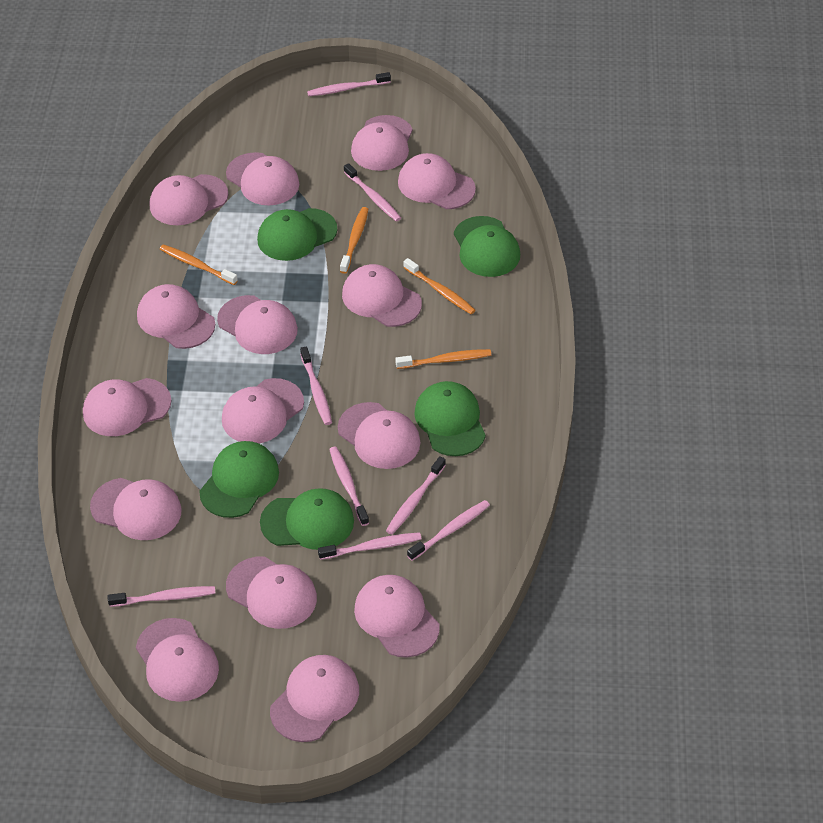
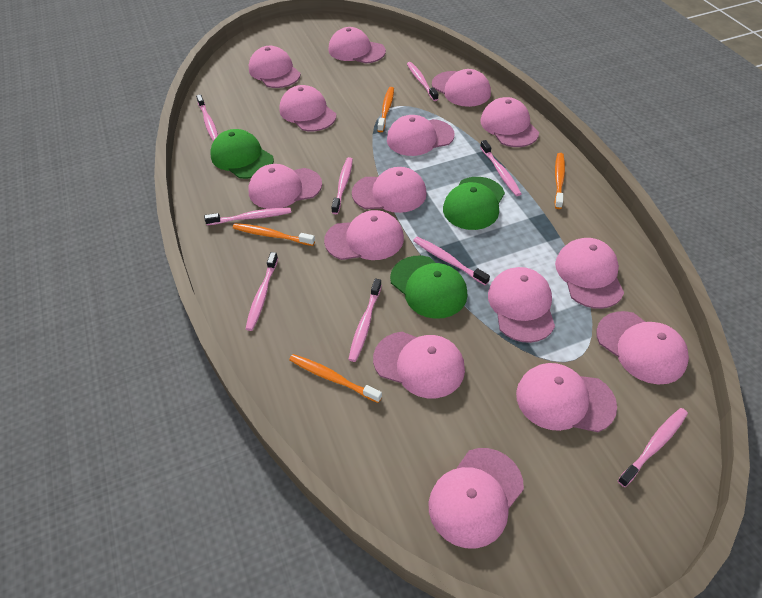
green cap: 5 -> 3
pink toothbrush: 8 -> 9

